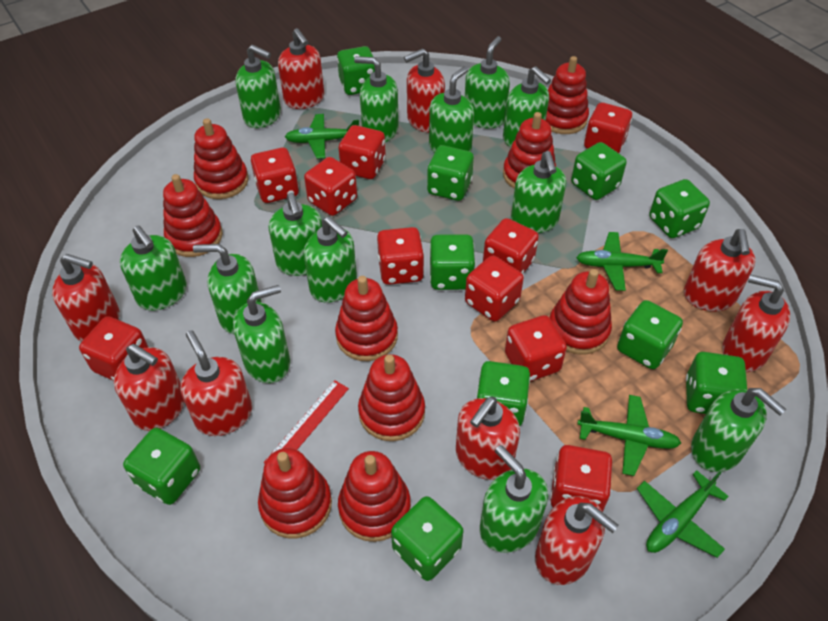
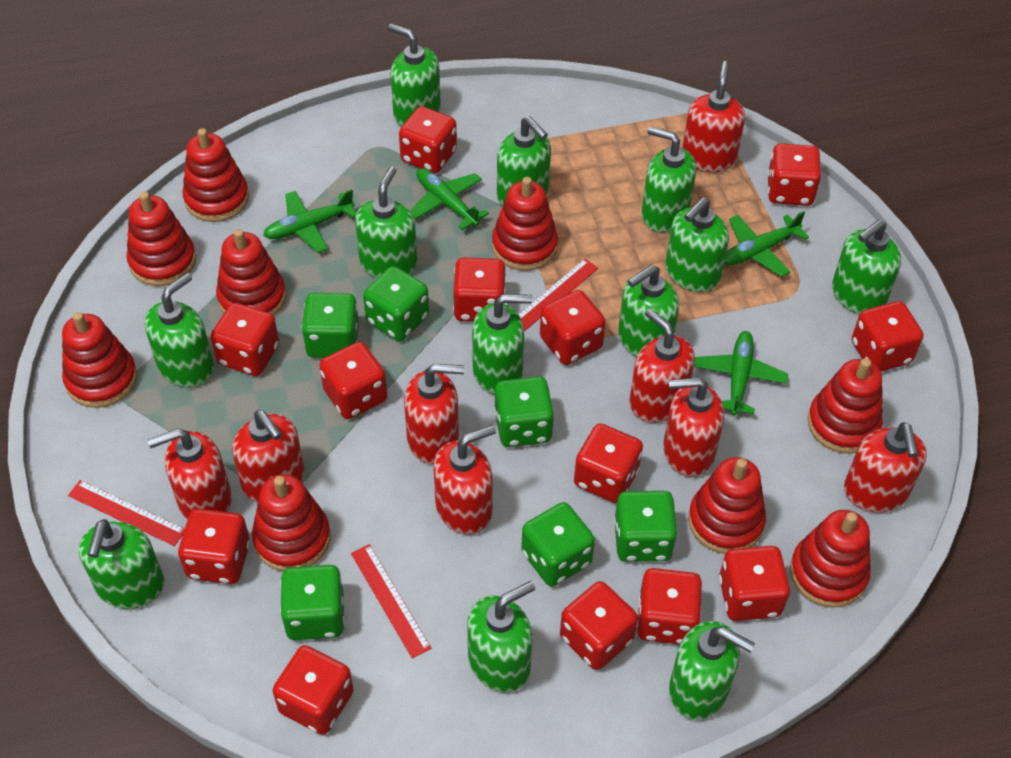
green dice: 10 -> 6
green soap dispenser: 13 -> 12
red dice: 10 -> 13
red ruler: 1 -> 3
red soap dispenser: 9 -> 8

